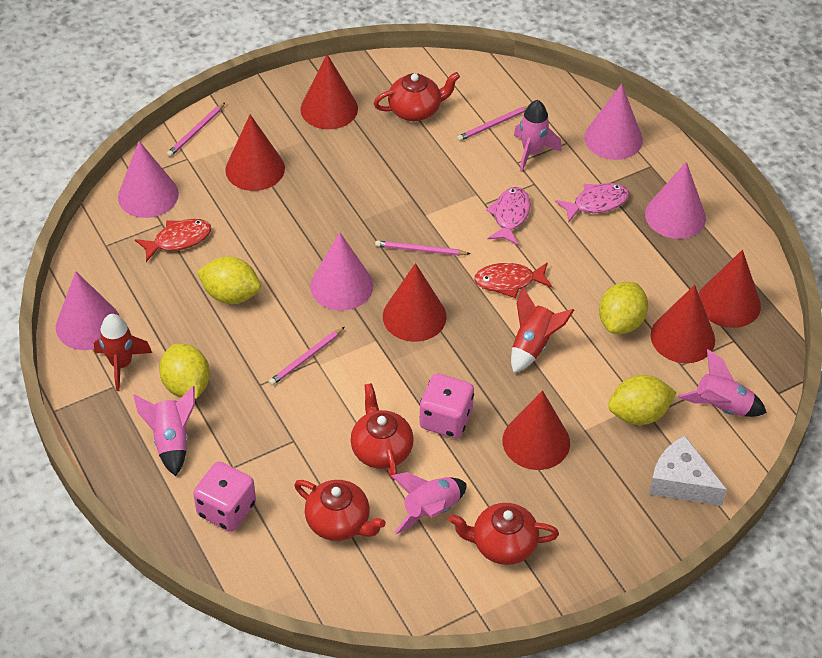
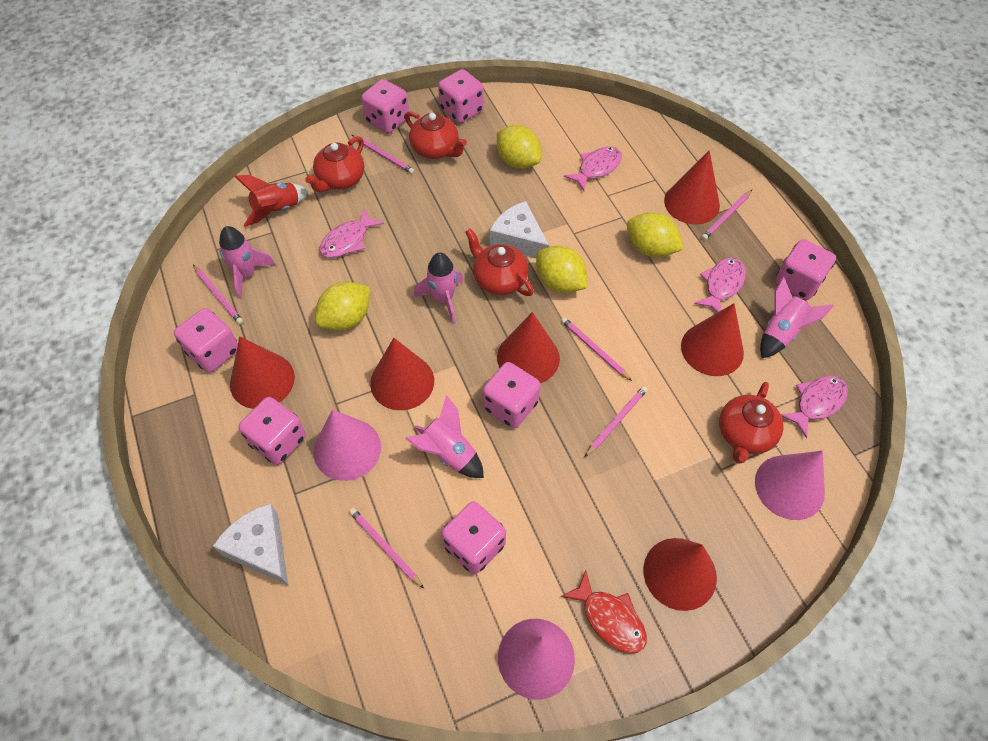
pink cone: 5 -> 3
pink dice: 2 -> 7
pink fish: 2 -> 4
pink pencil: 4 -> 6
red fish: 2 -> 1
red rocket: 2 -> 1
white cheese: 1 -> 2

